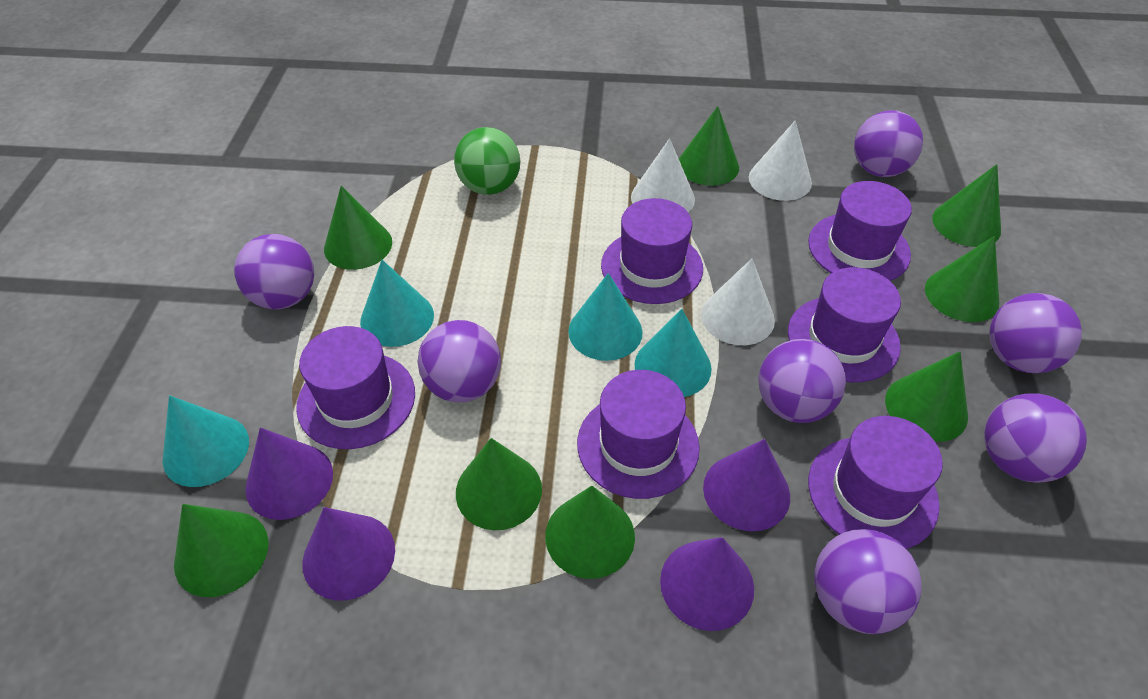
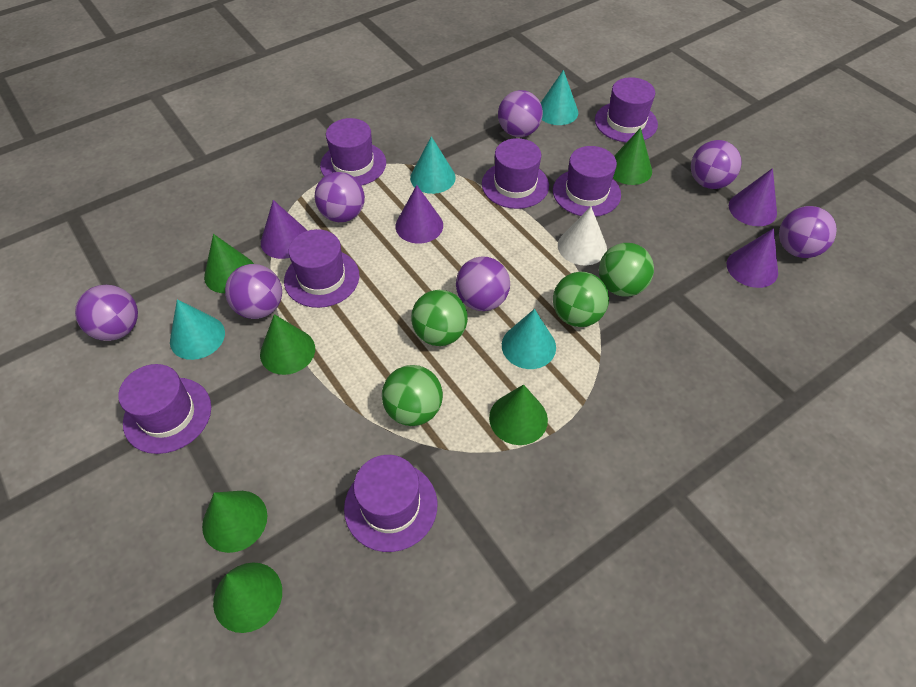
green ball: 1 -> 4
green cone: 8 -> 6
purple hat: 6 -> 7
white cone: 3 -> 1

